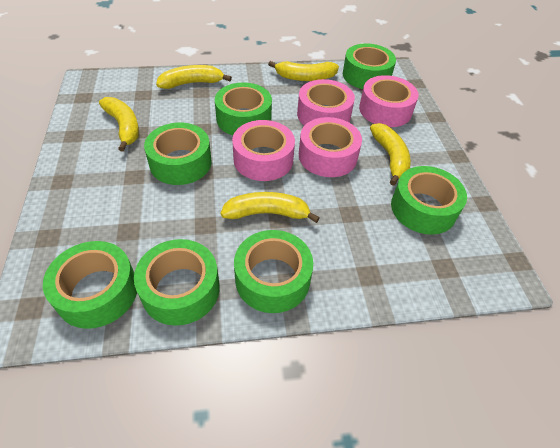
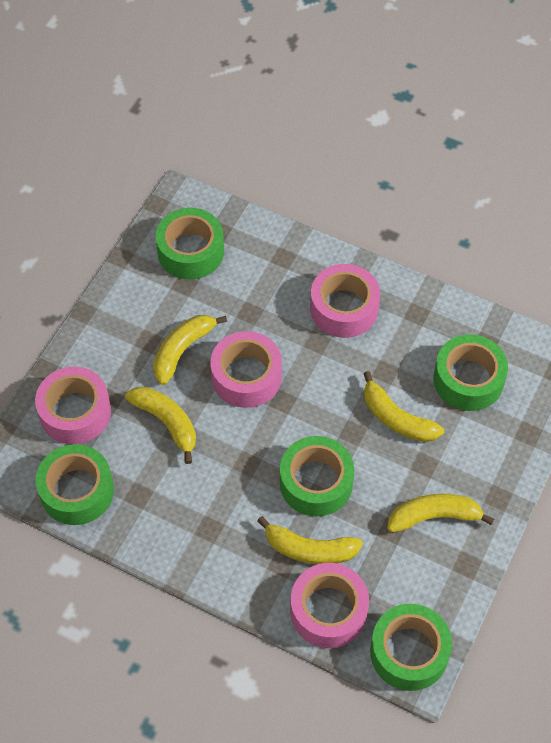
green tape: 7 -> 5

